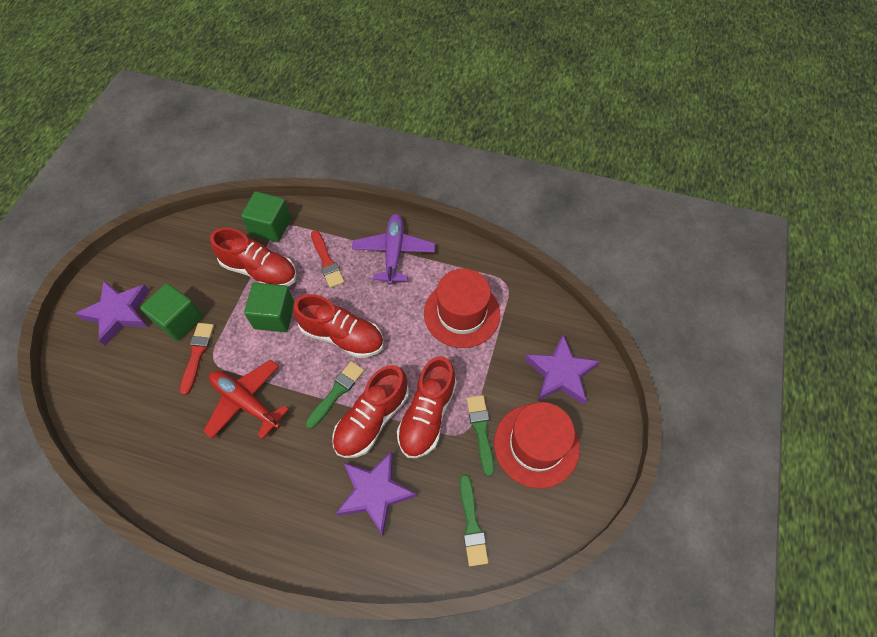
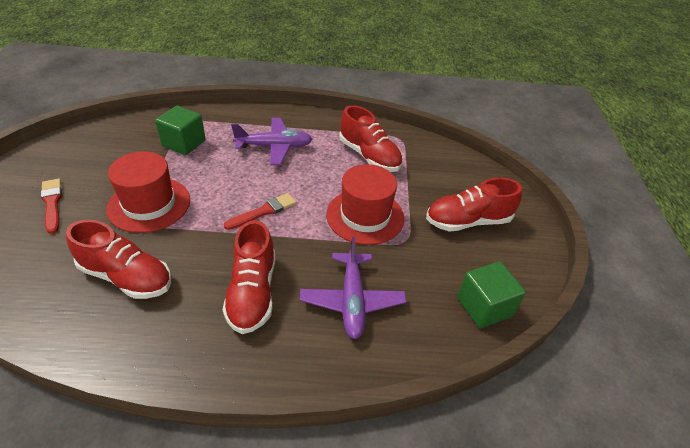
green brush: 3 -> 0
green cube: 3 -> 2
purple plane: 1 -> 2
purple star: 3 -> 0
red plane: 1 -> 0

